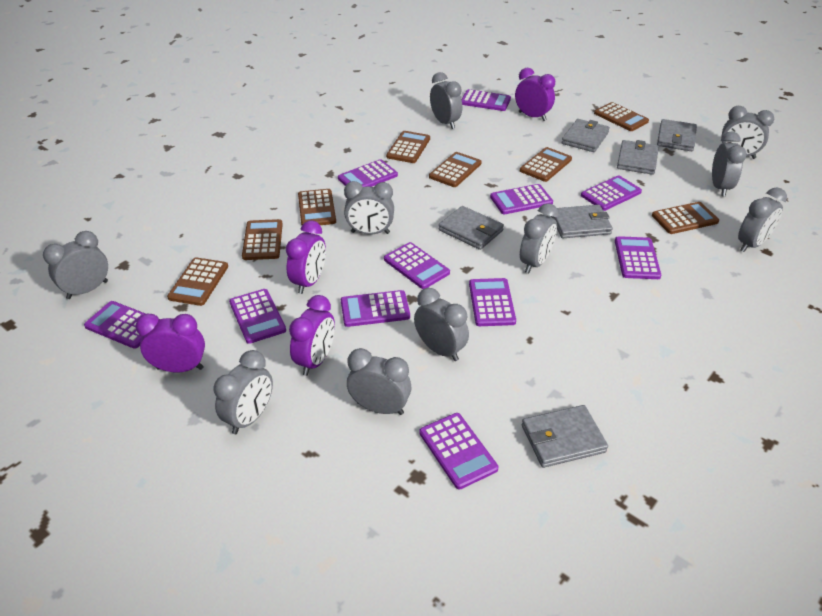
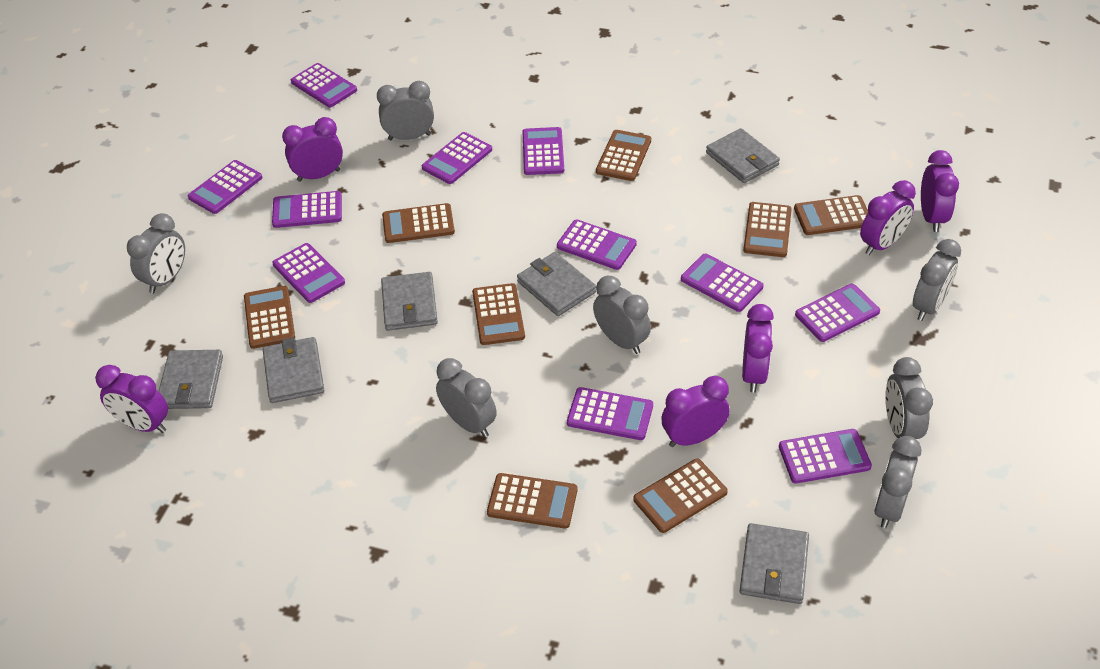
grey clock: 10 -> 7
purple clock: 4 -> 6

